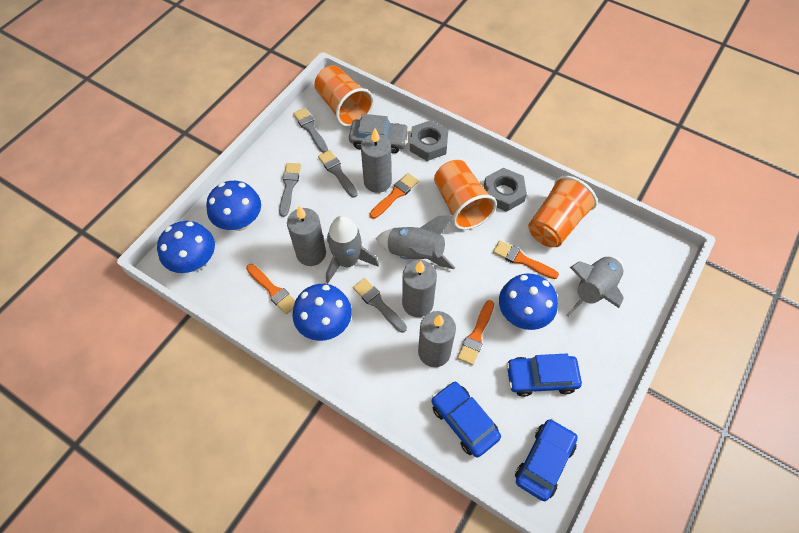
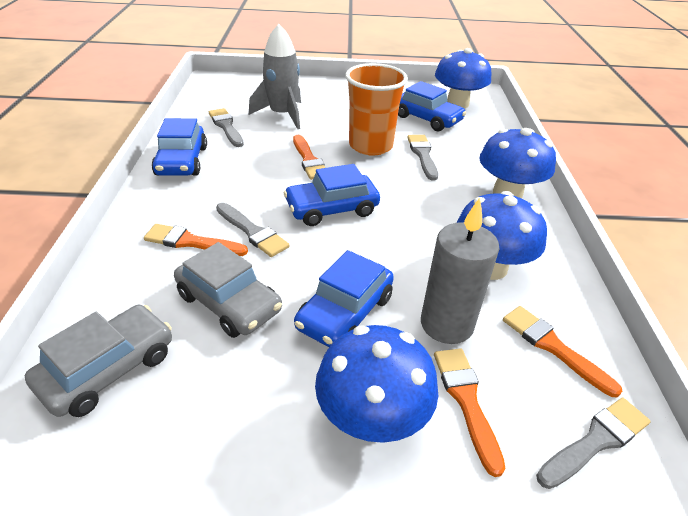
blue car: 3 -> 4
grey candle: 4 -> 1
grey car: 1 -> 2
grey nut: 2 -> 0
grey rocket: 3 -> 1
orange cup: 3 -> 1

